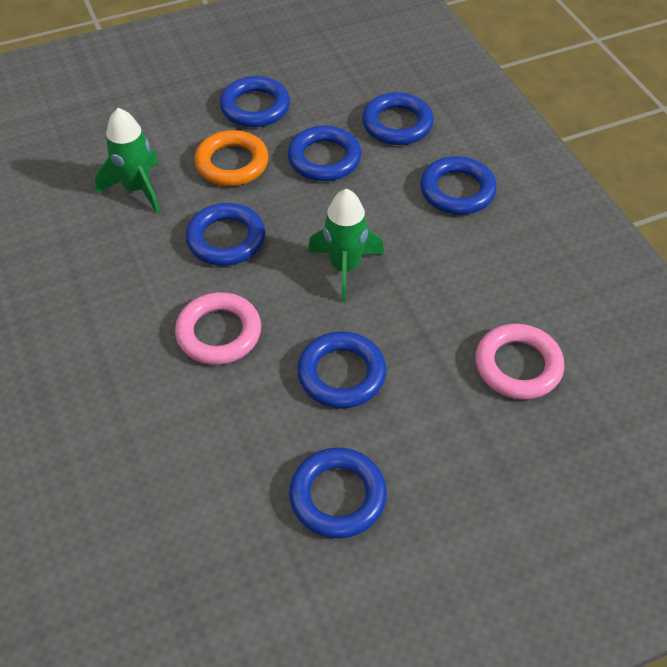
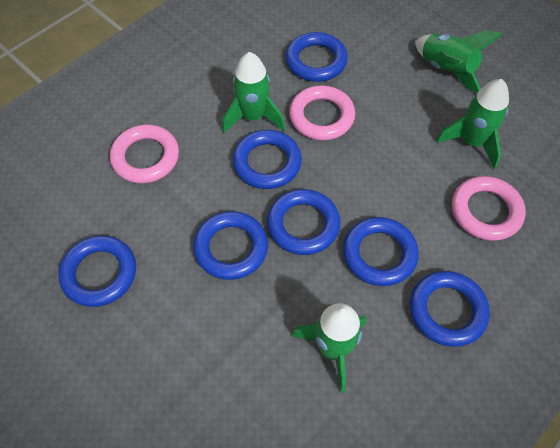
green rocket: 2 -> 4
orange ring: 1 -> 0
pink ring: 2 -> 3

